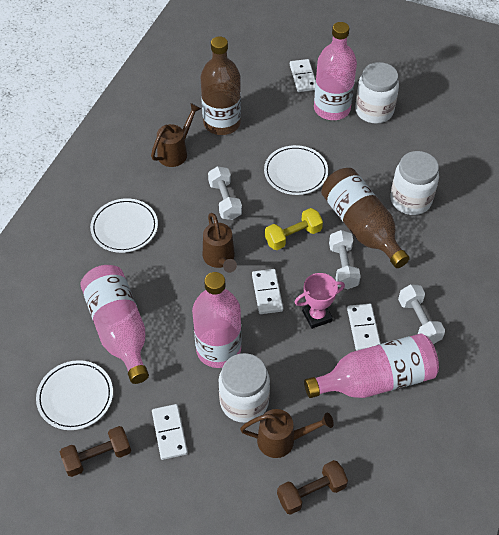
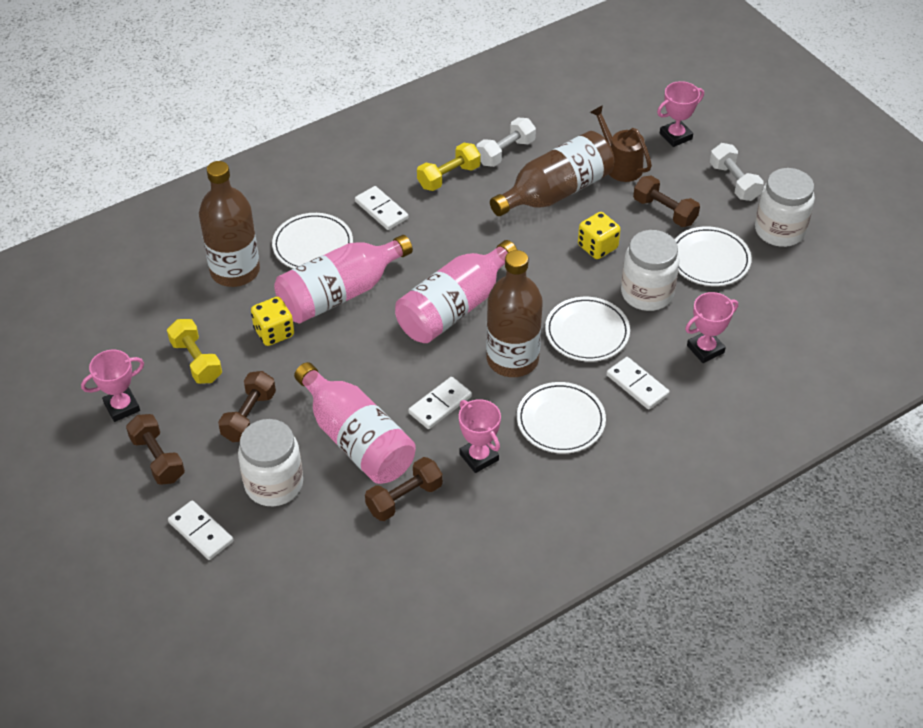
brown bottle: 2 -> 3
brown dumbbell: 2 -> 4
brown watering can: 3 -> 1
pink bottle: 4 -> 3
pink trophy: 1 -> 4
white dumbbell: 3 -> 2
white plate: 3 -> 4
yellow dice: 0 -> 2
yellow dumbbell: 1 -> 2

